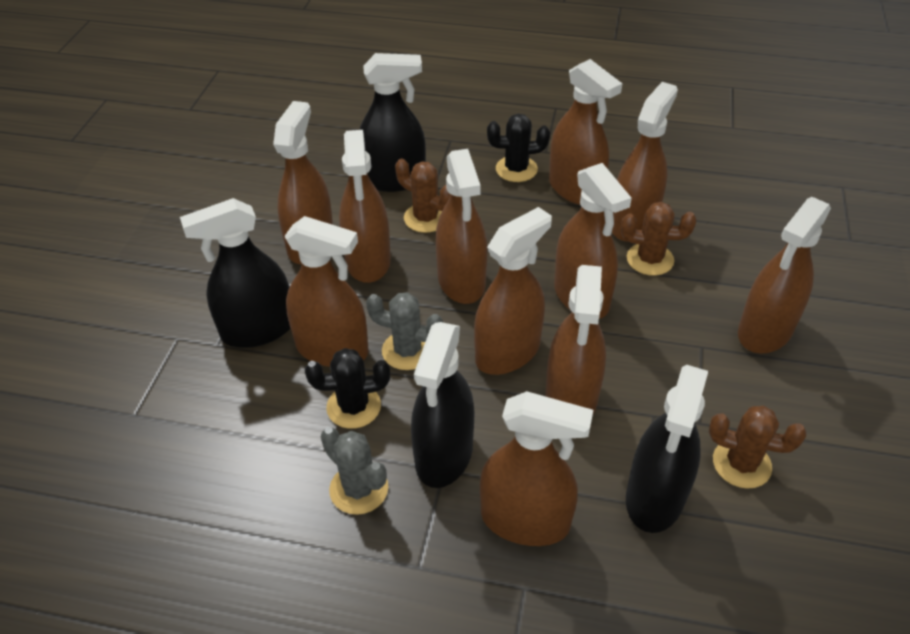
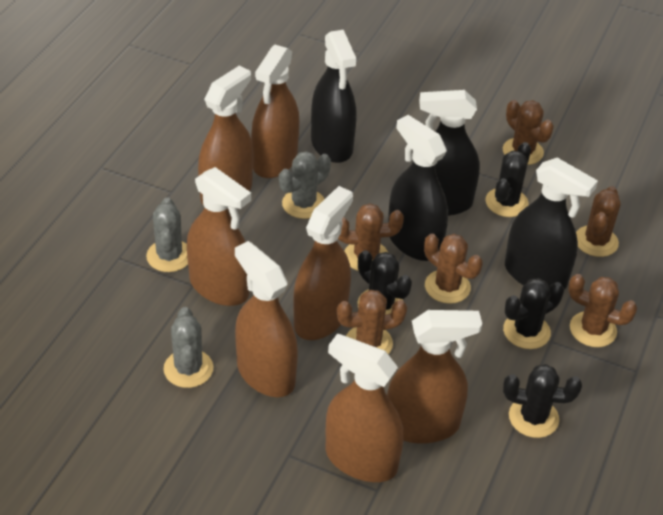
black cactus: 2 -> 4
brown cactus: 3 -> 6
brown spray bottle: 11 -> 7
grey cactus: 2 -> 3

